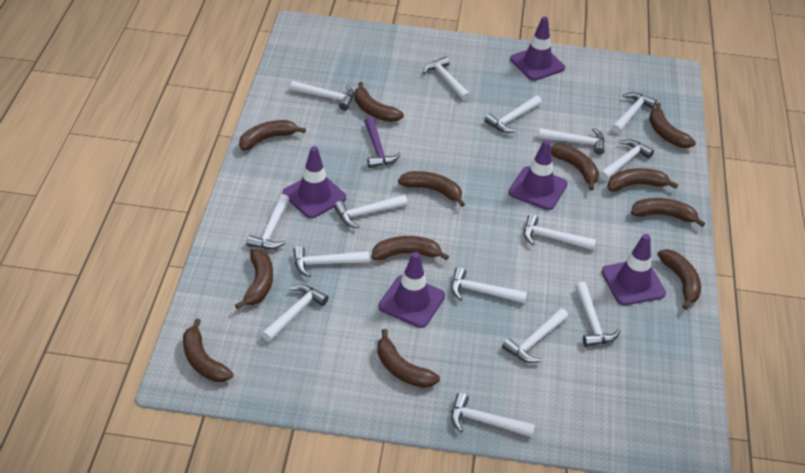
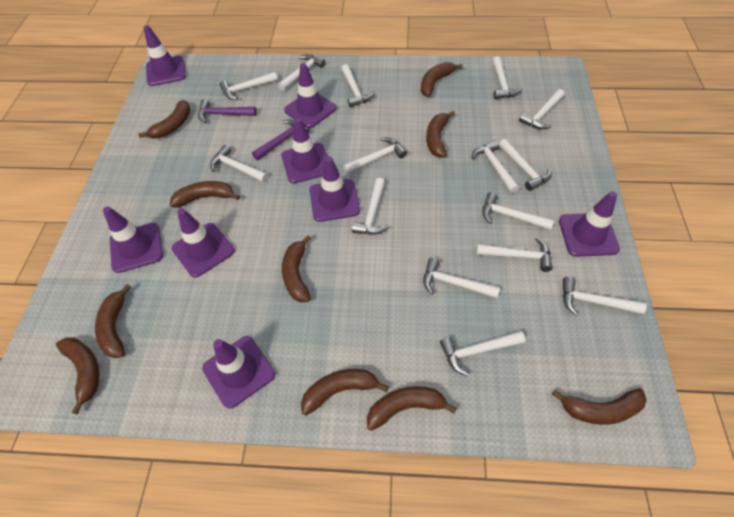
brown banana: 12 -> 10
purple hammer: 1 -> 2
purple traffic cone: 5 -> 8

